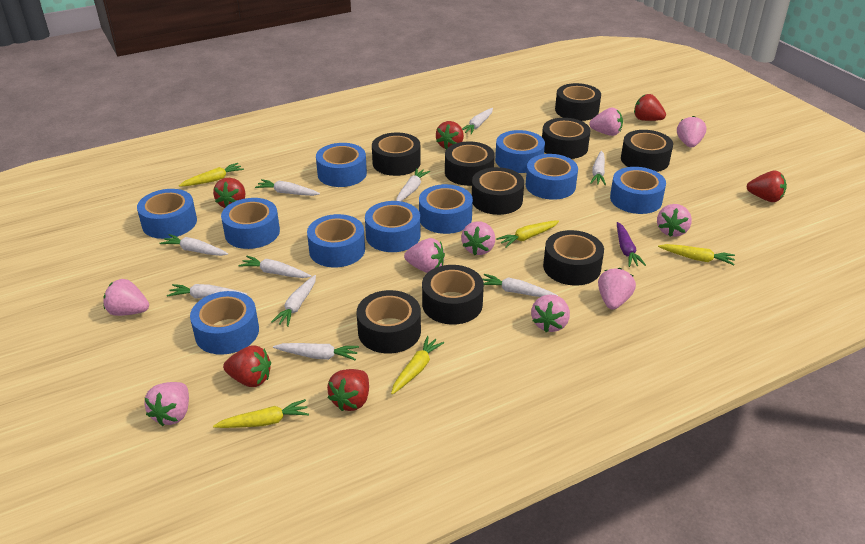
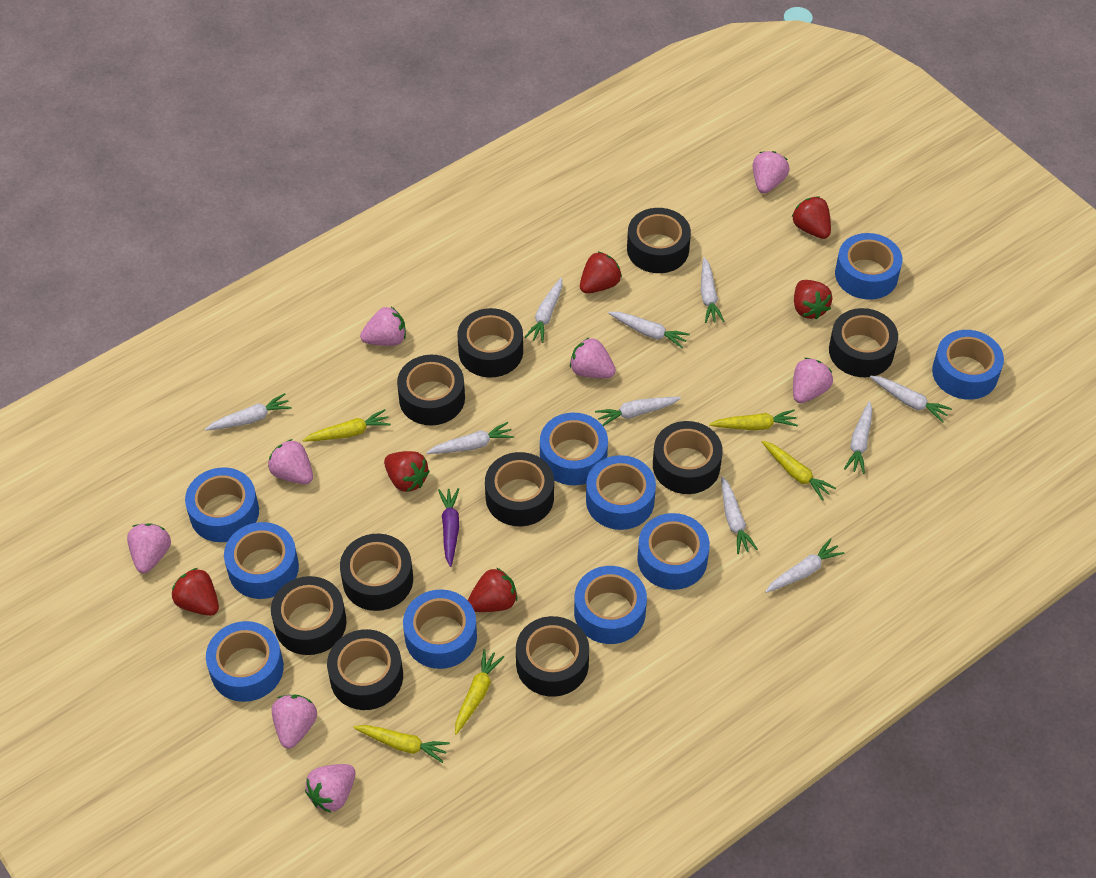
black tape: 9 -> 10
pink strawberry: 9 -> 8

